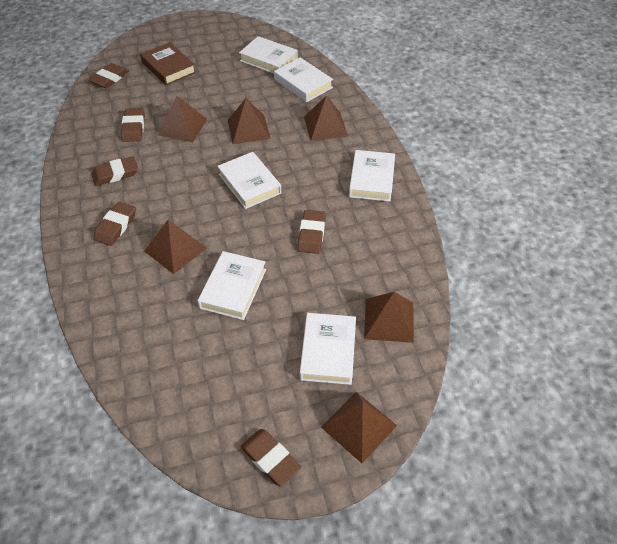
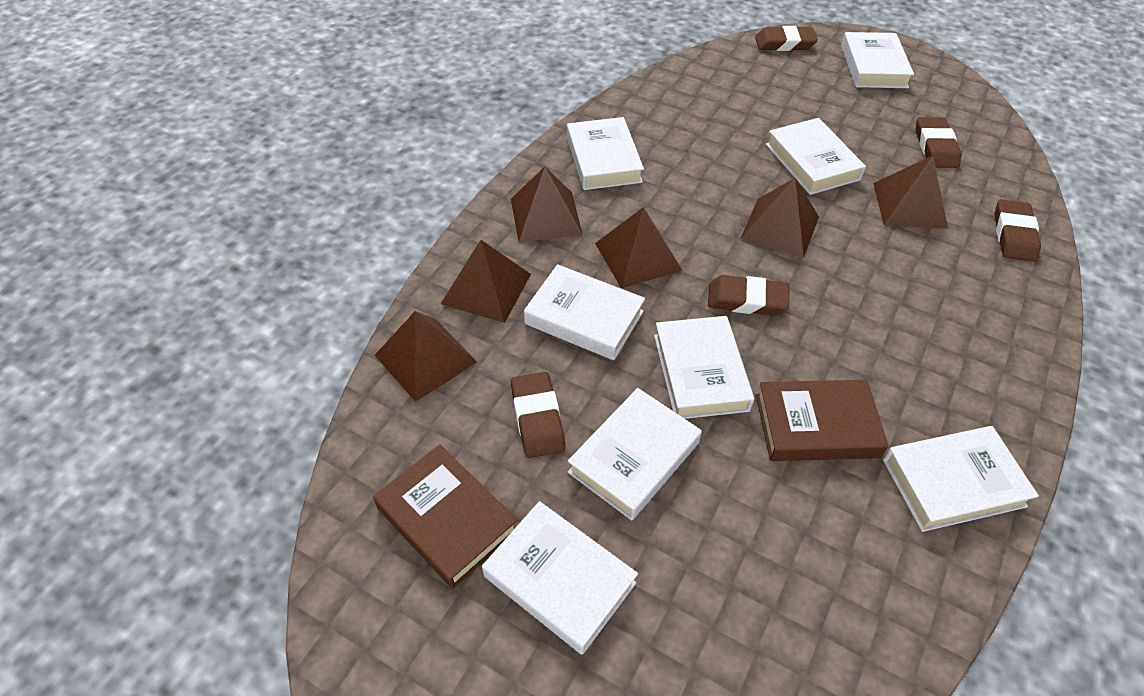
brown book: 1 -> 2
brown eraser: 6 -> 5
white book: 6 -> 8

